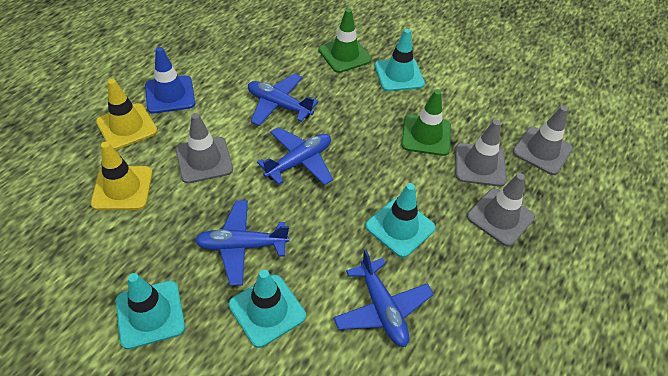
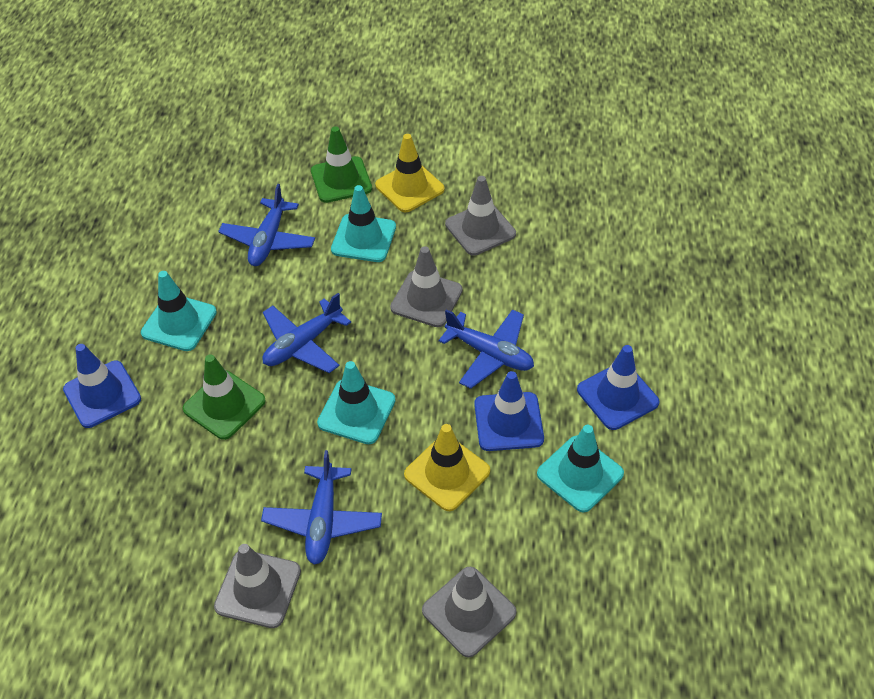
blue traffic cone: 1 -> 3

